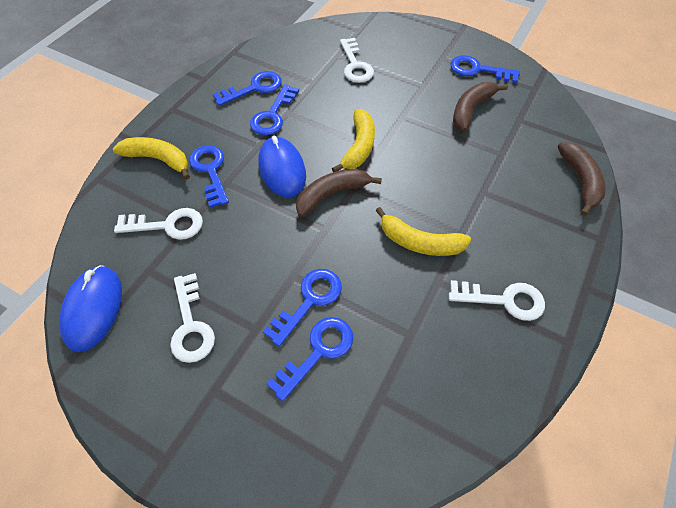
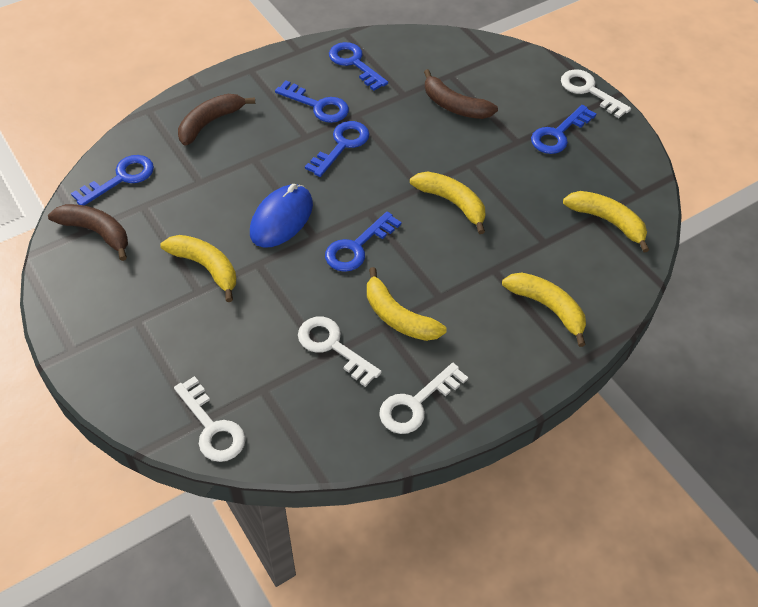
blue mouse: 2 -> 1
yellow banana: 3 -> 5

